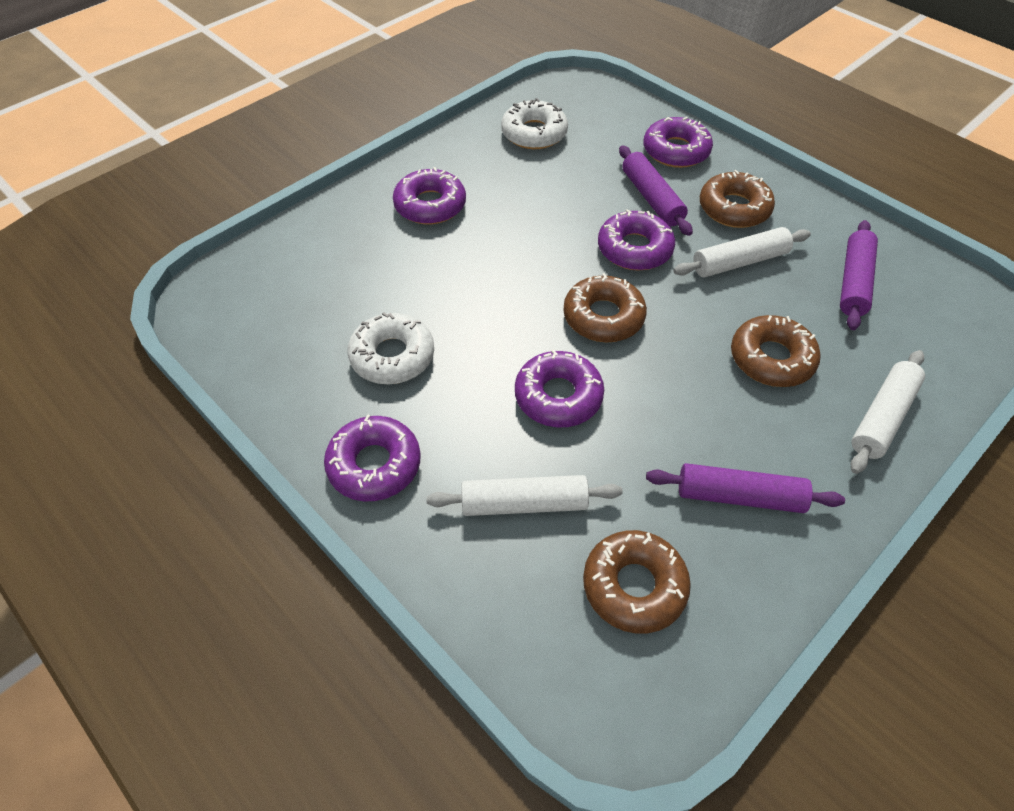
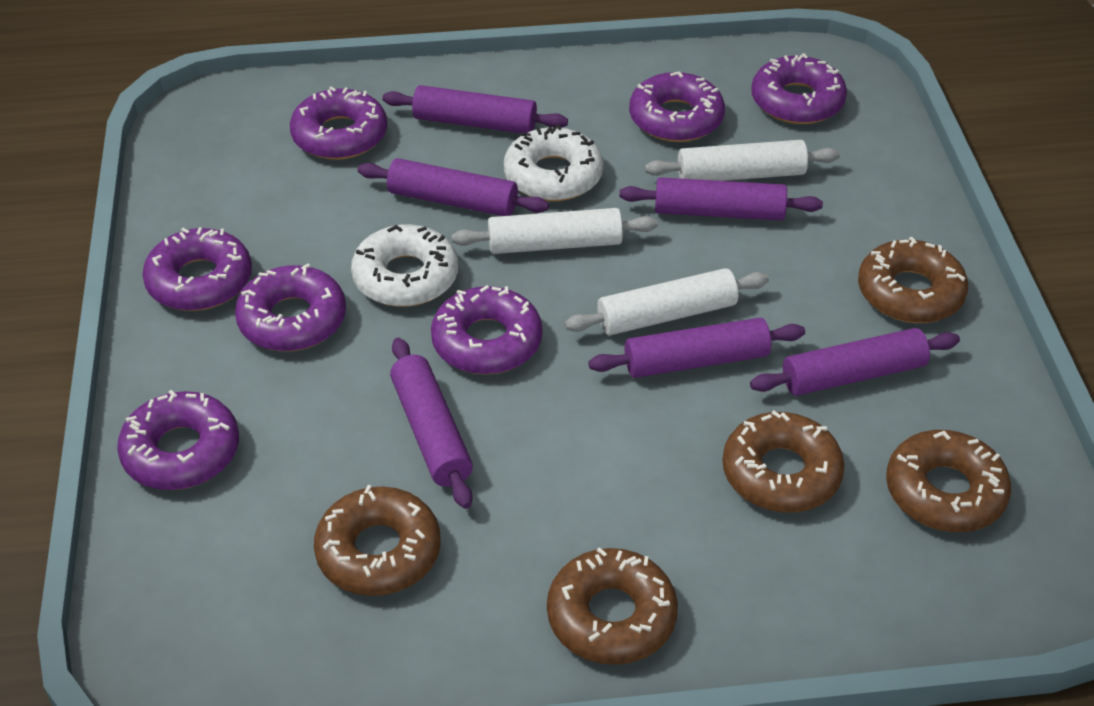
brown donut: 4 -> 5
purple donut: 5 -> 7
purple rolling pin: 3 -> 6

